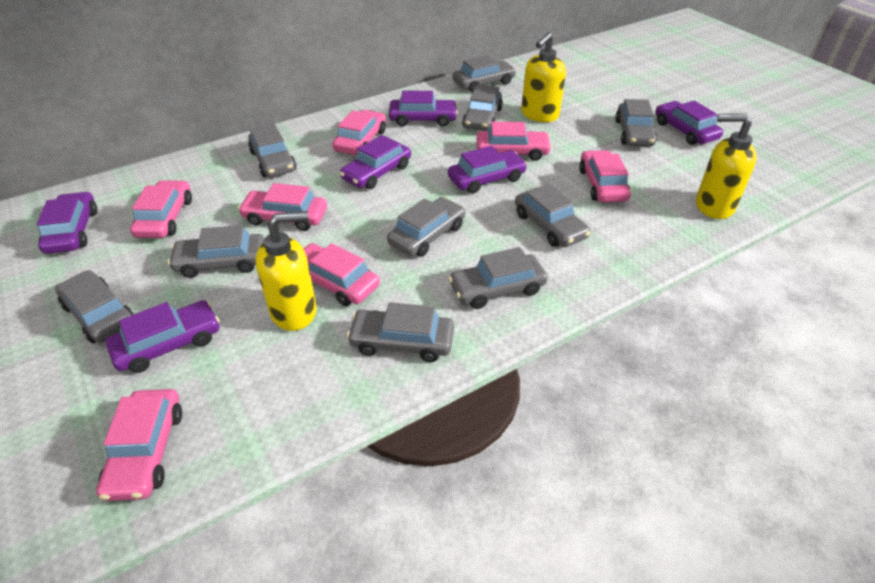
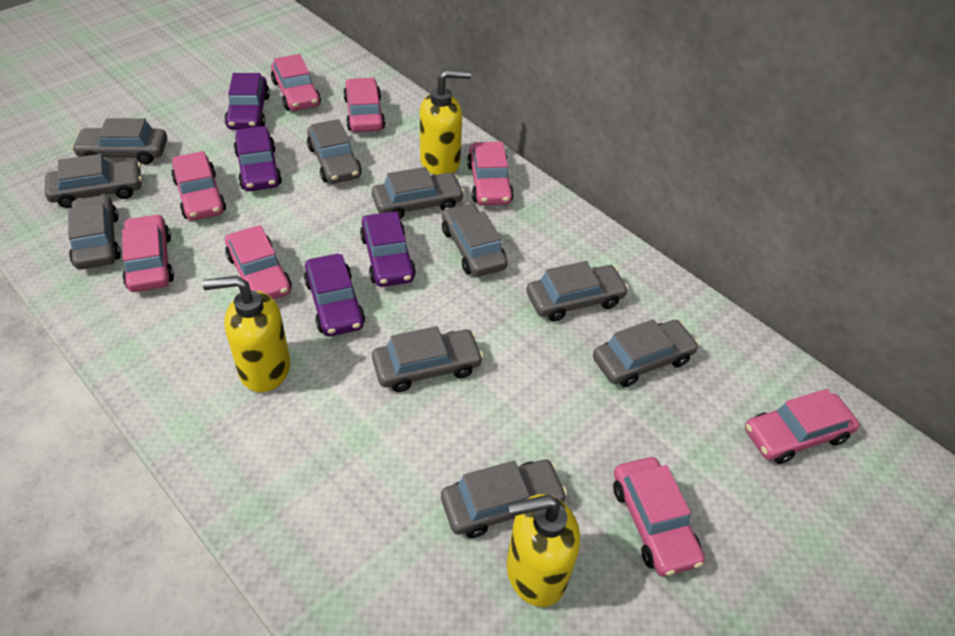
pink car: 7 -> 8
purple car: 6 -> 4

